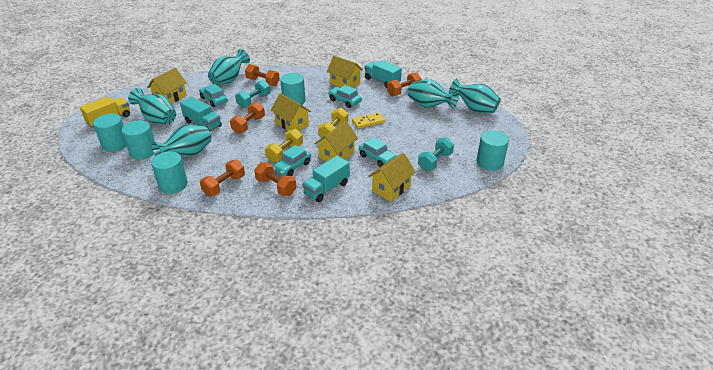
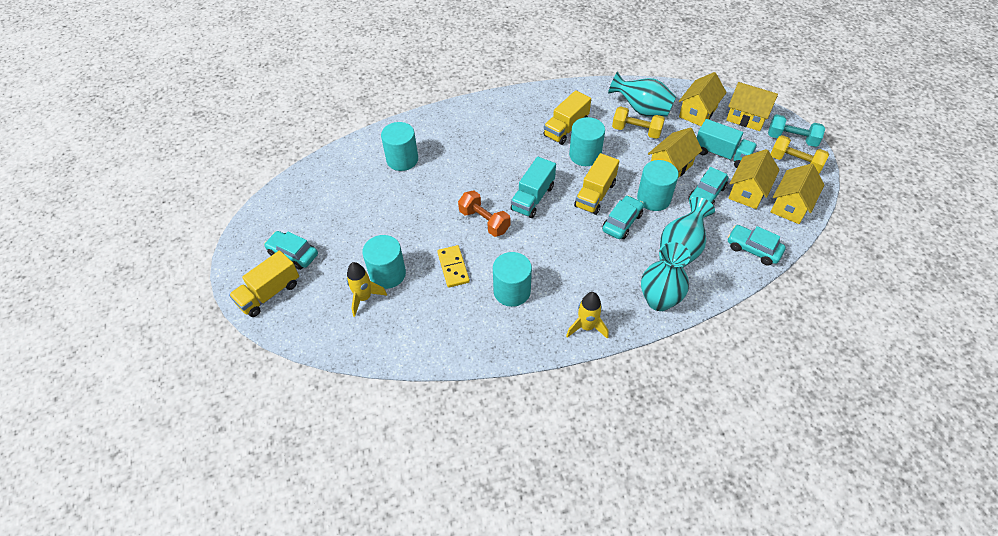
orange dumbbell: 5 -> 1
turquoise dumbbell: 2 -> 1
turquoise truck: 3 -> 2
turquoise vase: 5 -> 3
yellow rocket: 0 -> 2
yellow truck: 1 -> 3

